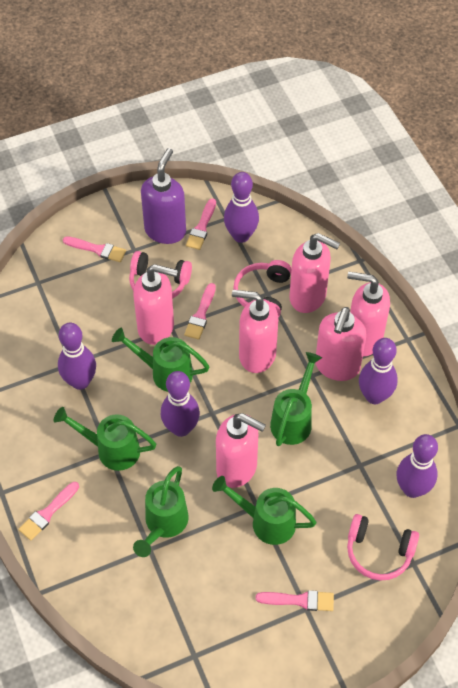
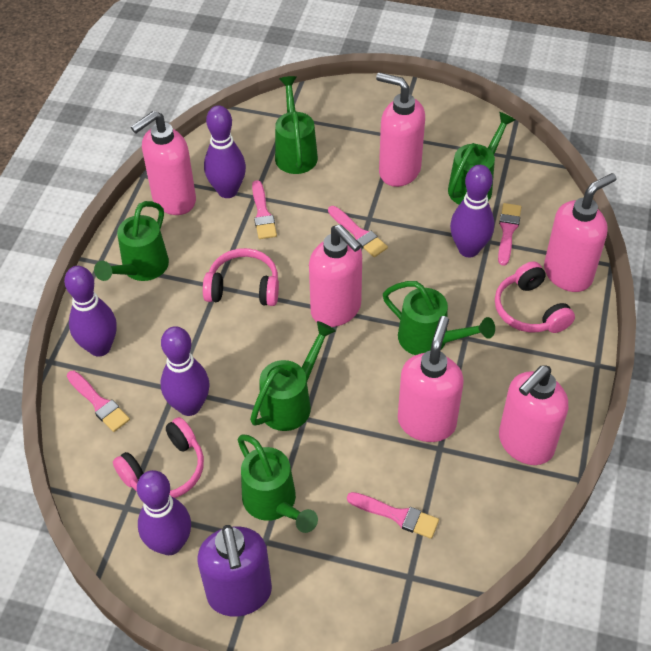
green watering can: 5 -> 6

